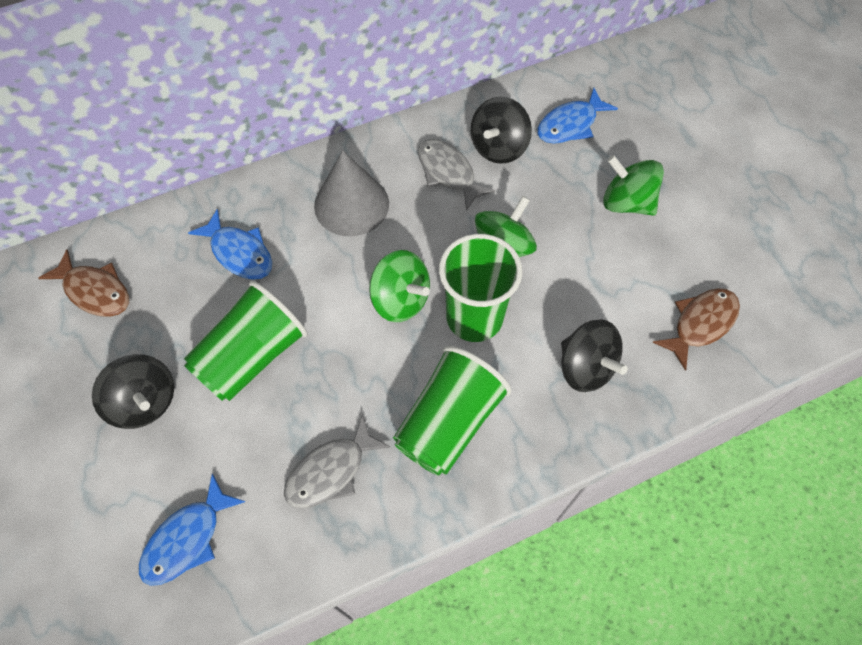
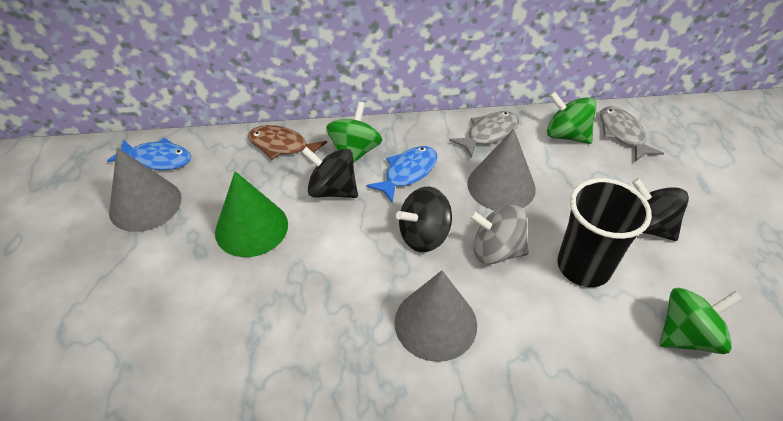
black cup: 0 -> 1
blue fish: 3 -> 2
brown fish: 2 -> 1
green cone: 0 -> 1
green cup: 3 -> 0
grey cone: 1 -> 3
grey spinning top: 0 -> 1

